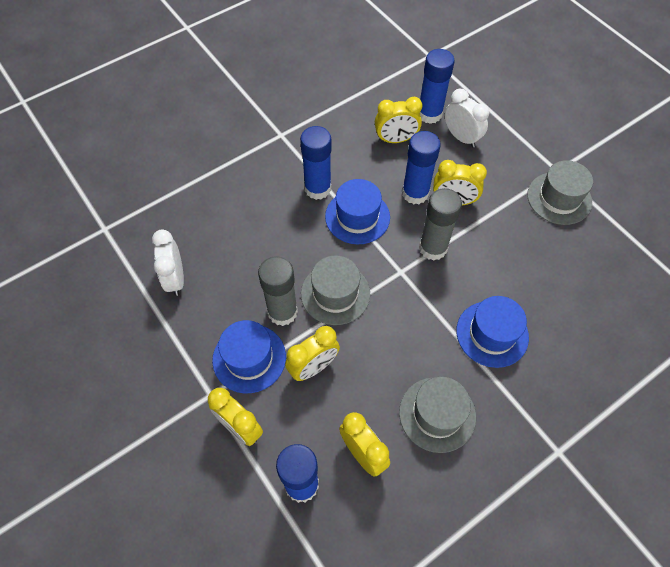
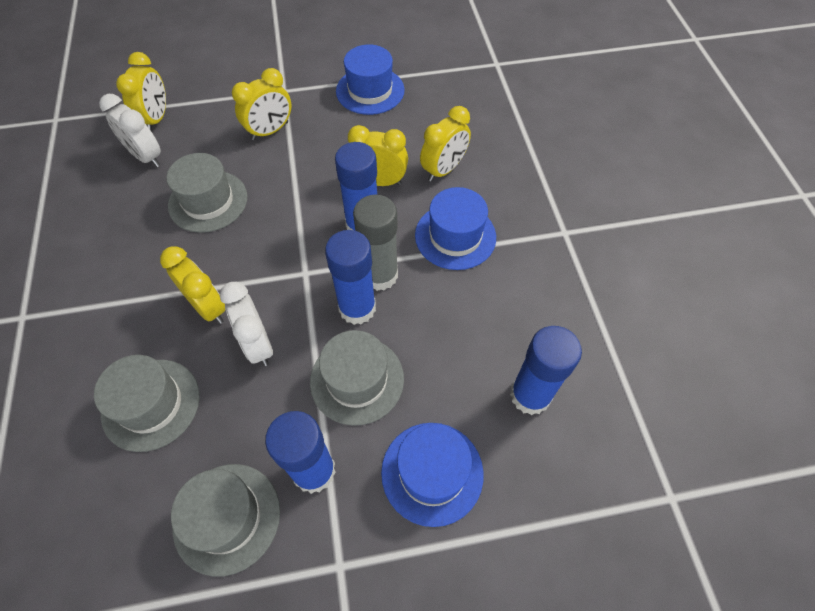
grey glue stick: 2 -> 1
grey hat: 3 -> 4

